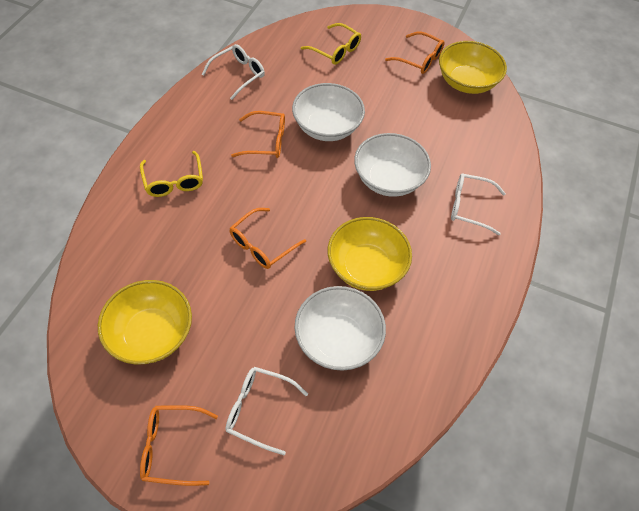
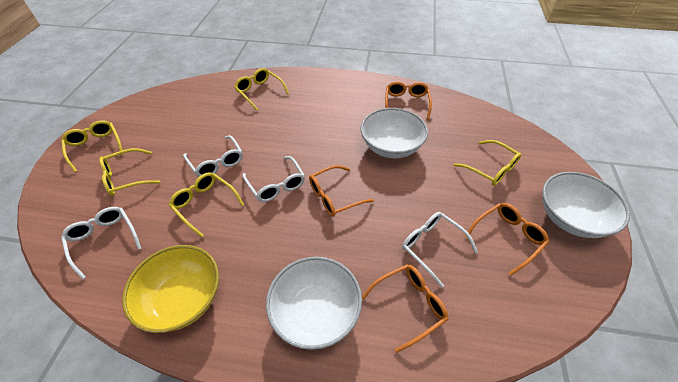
white glasses: 3 -> 4
yellow bowl: 3 -> 1
yellow glasses: 2 -> 5

